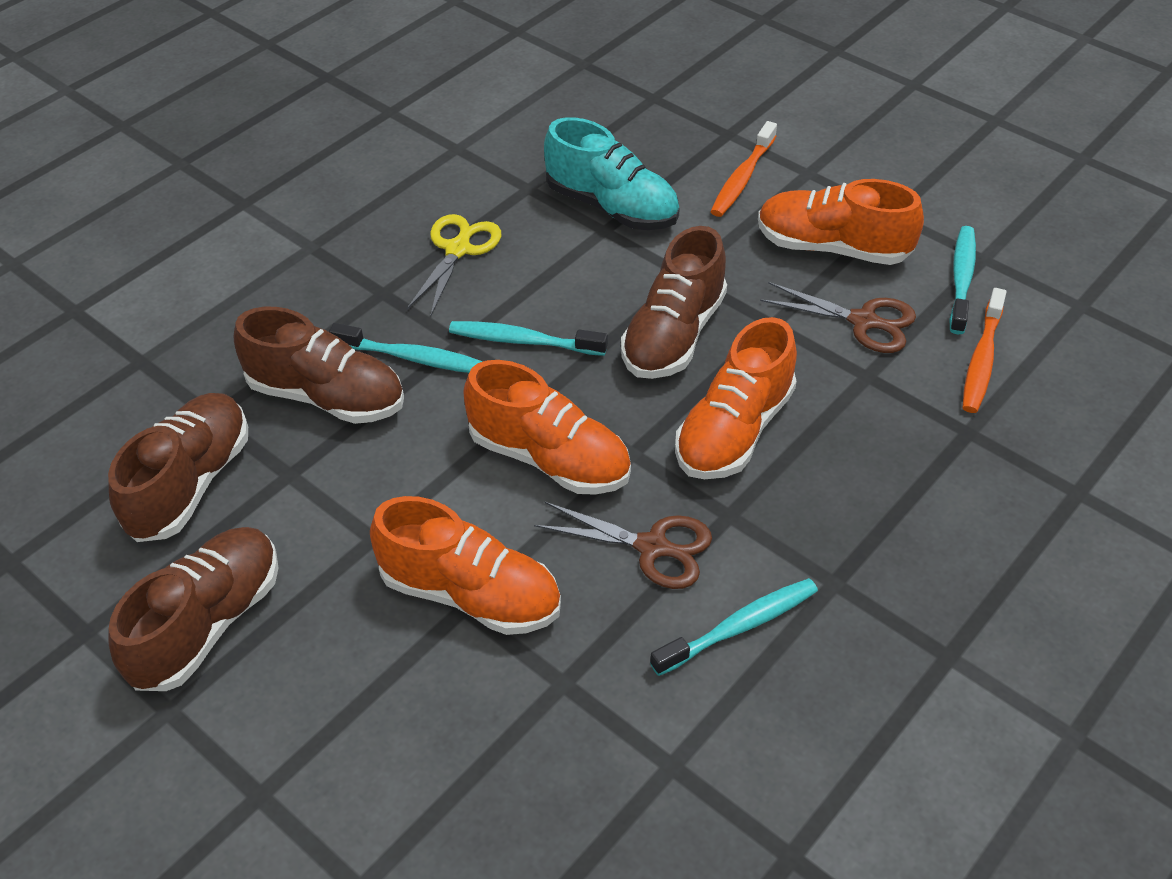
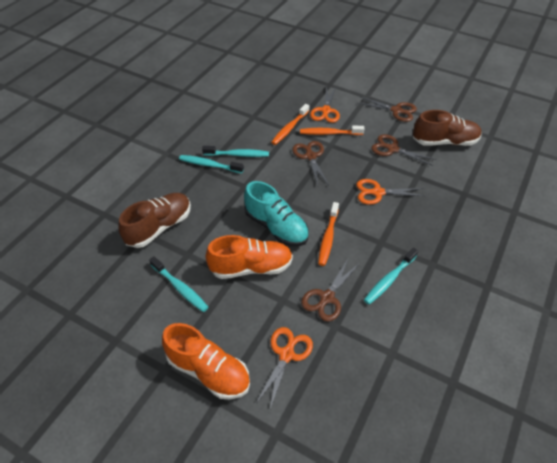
brown scissors: 2 -> 4
brown shoe: 4 -> 2
orange scissors: 0 -> 3
orange shoe: 4 -> 2
orange toothbrush: 2 -> 3
yellow scissors: 1 -> 0

